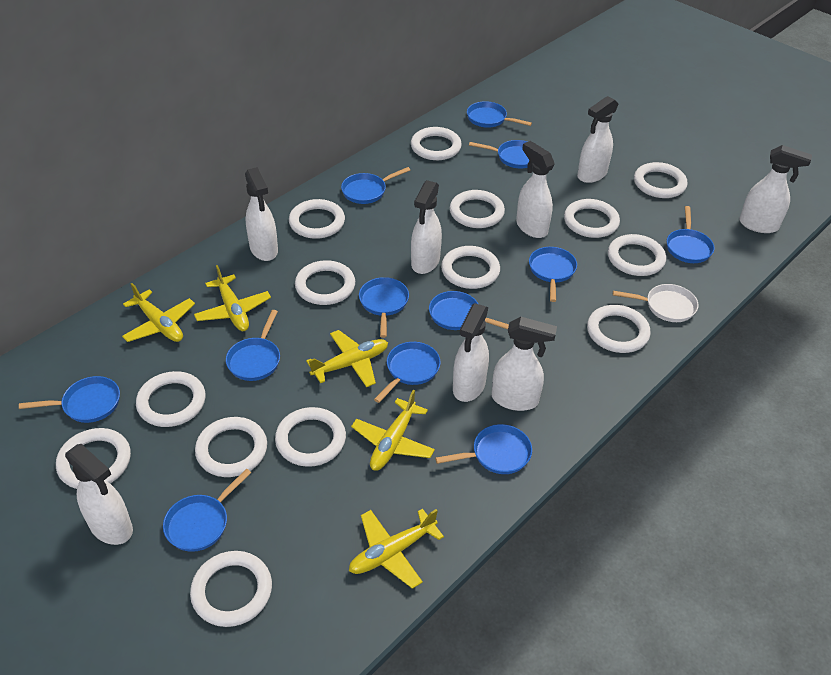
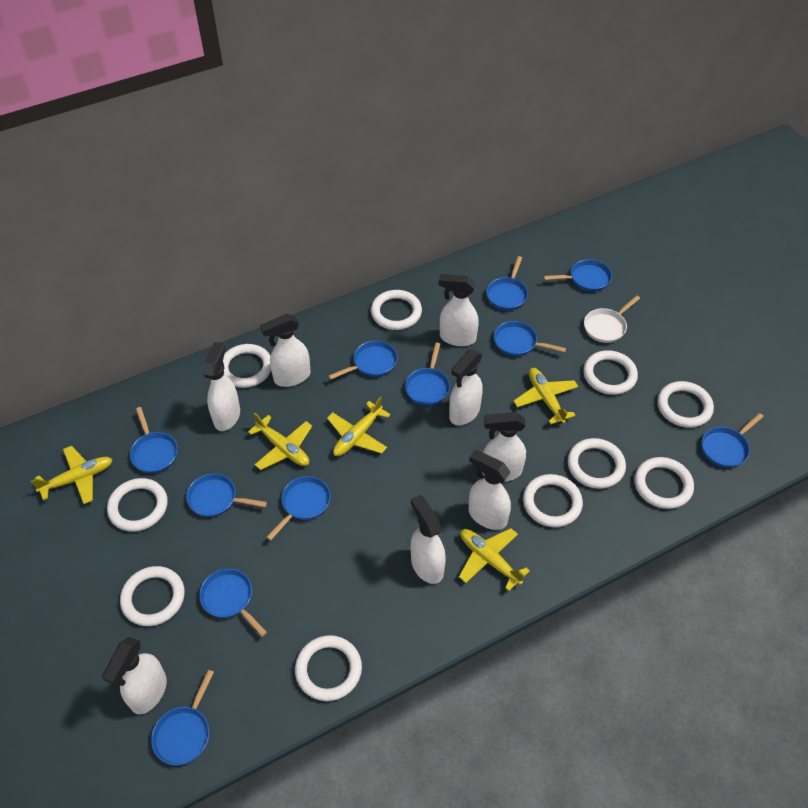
blue pan: 12 -> 11
white ring: 14 -> 10

